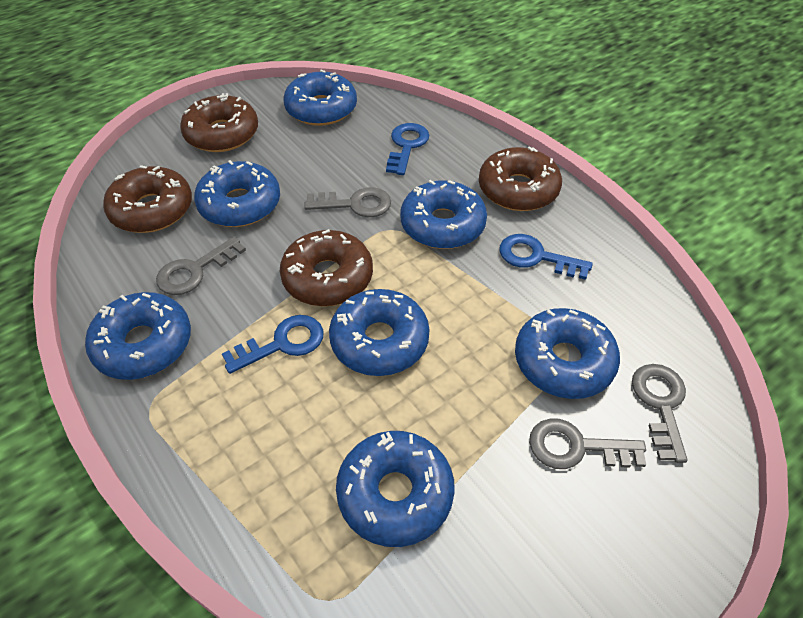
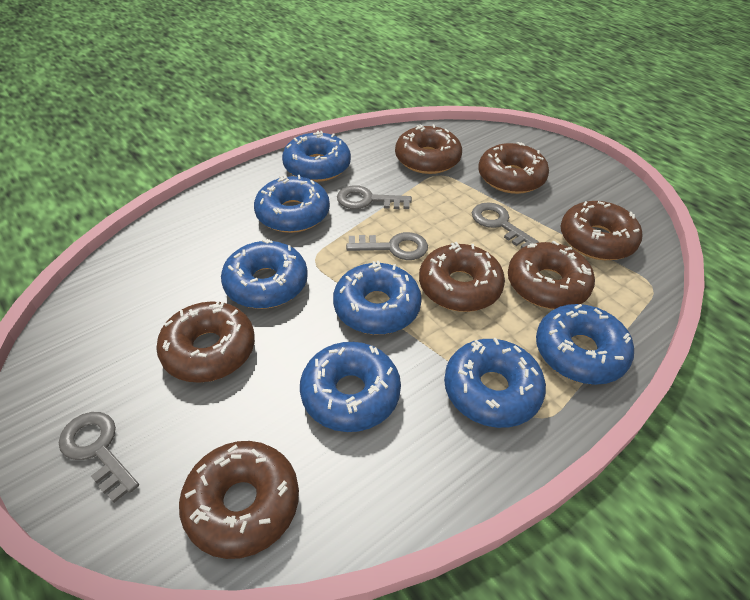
blue key: 3 -> 0
brown donut: 4 -> 7

